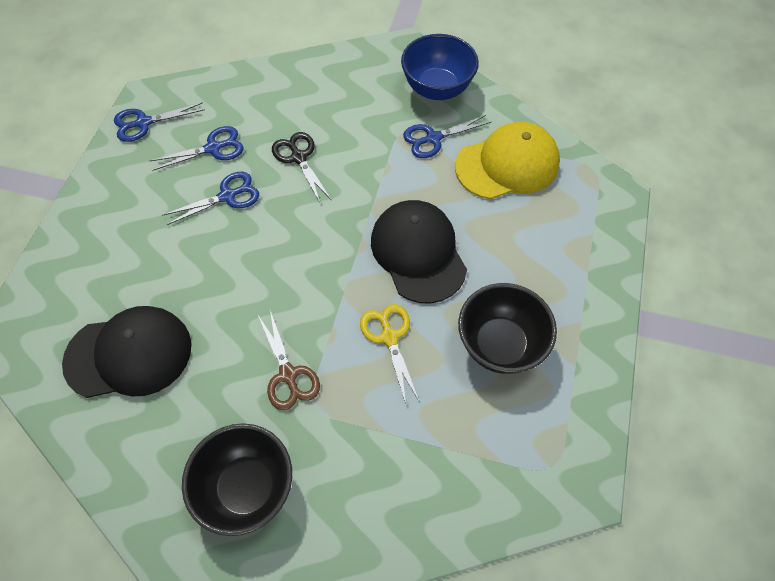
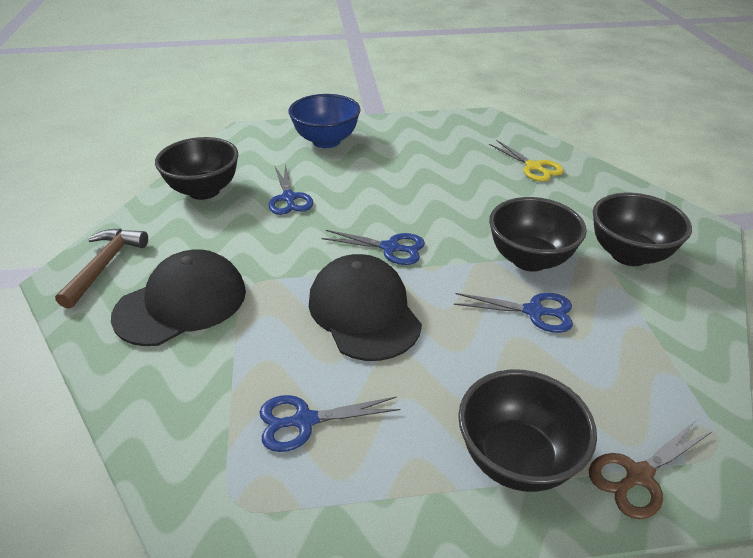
black bowl: 2 -> 4
black scissors: 1 -> 0
brown hammer: 0 -> 1
yellow cap: 1 -> 0

